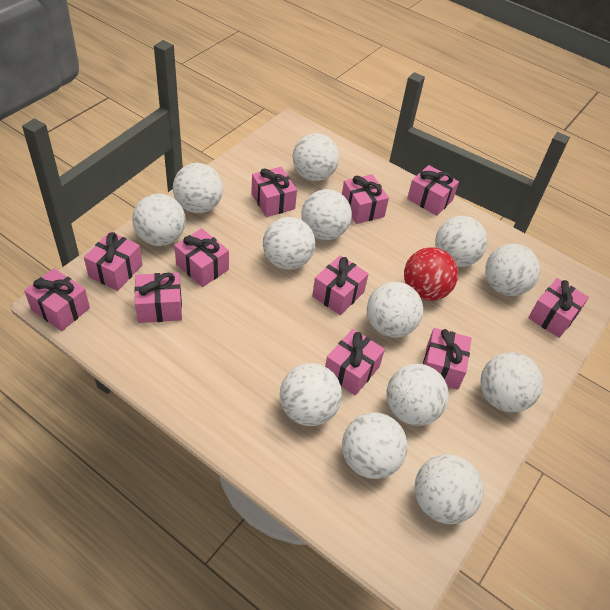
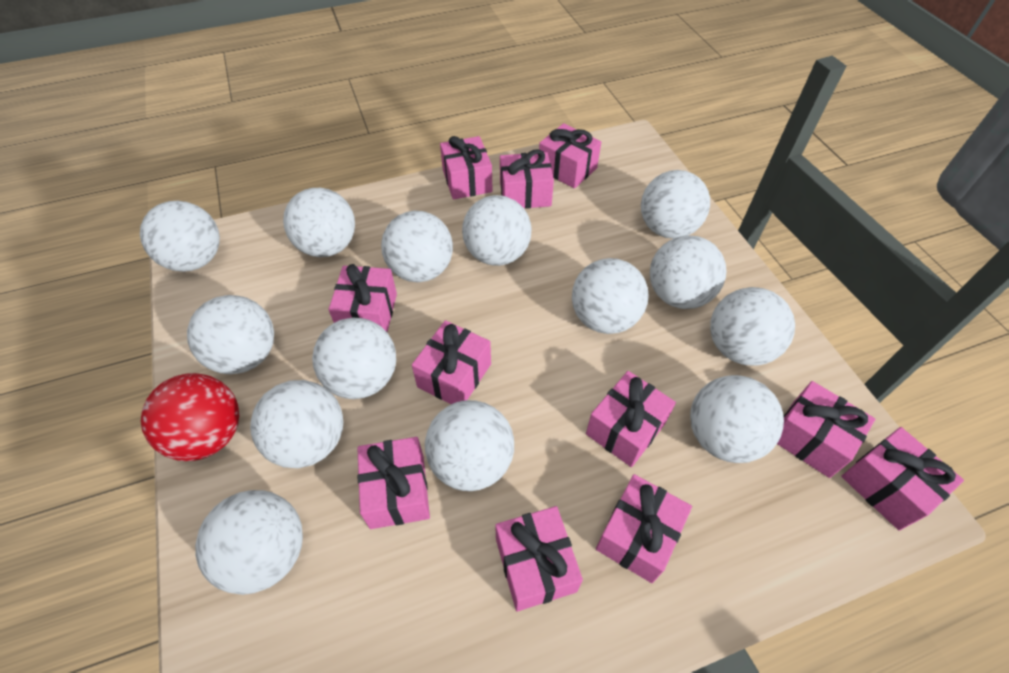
white ball: 13 -> 14

